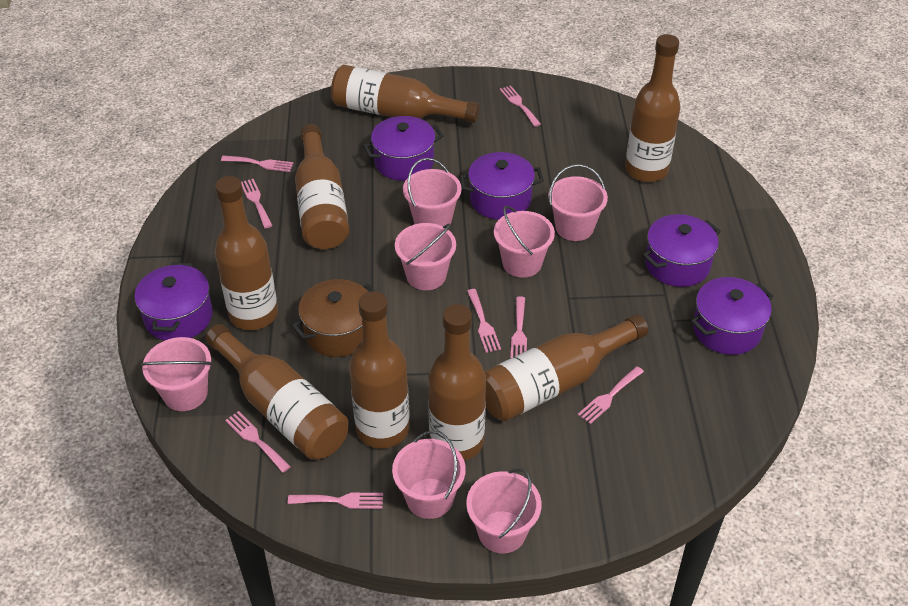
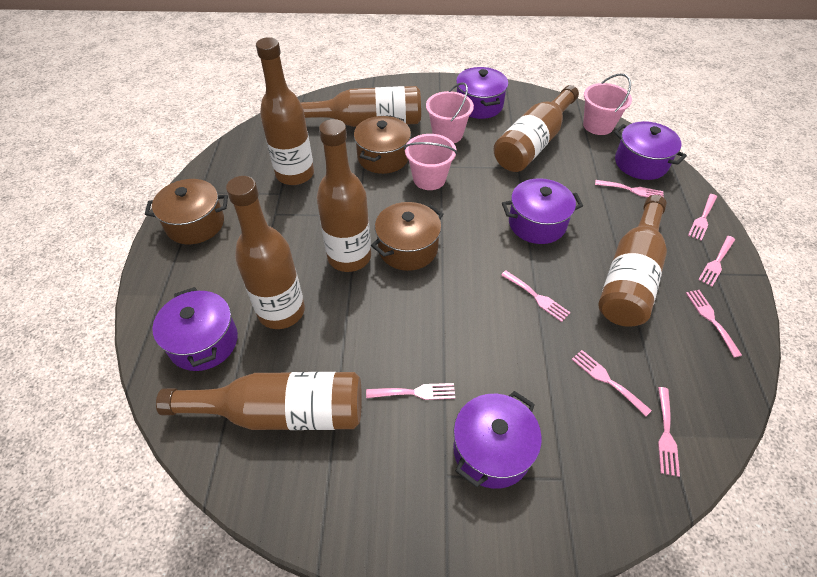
brown bottle: 8 -> 7
brown pot: 1 -> 3
pink bucket: 7 -> 3

